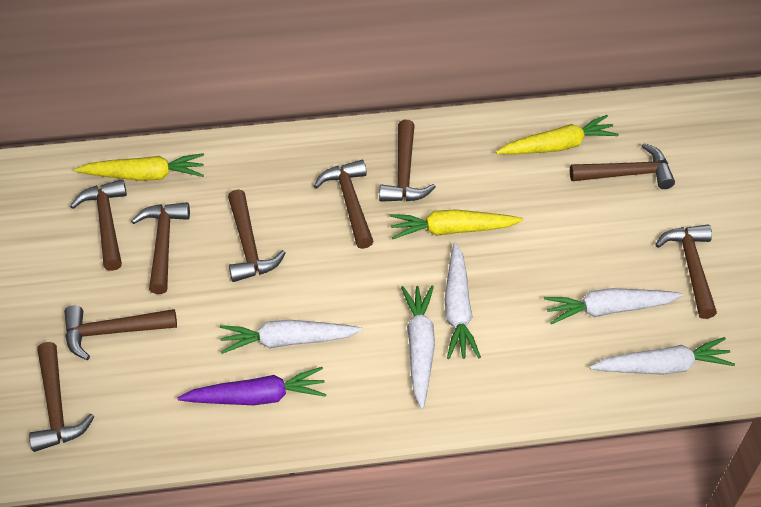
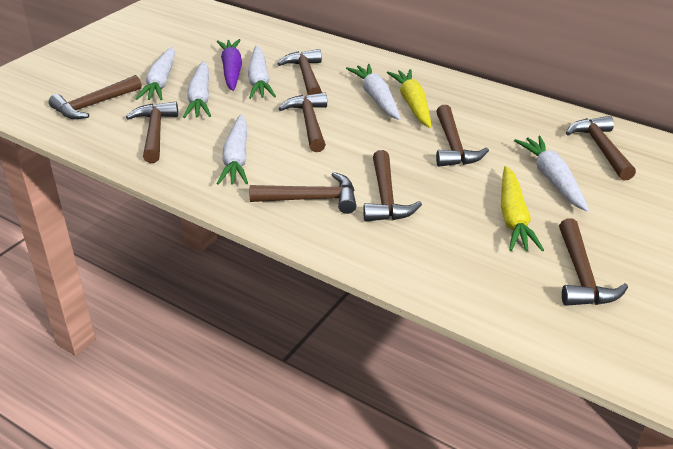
white carrot: 5 -> 6
yellow carrot: 3 -> 2

